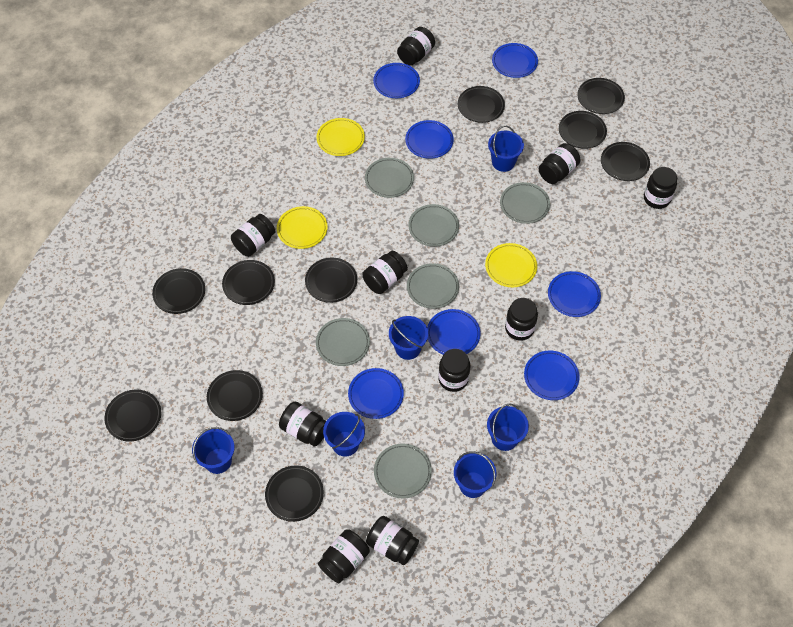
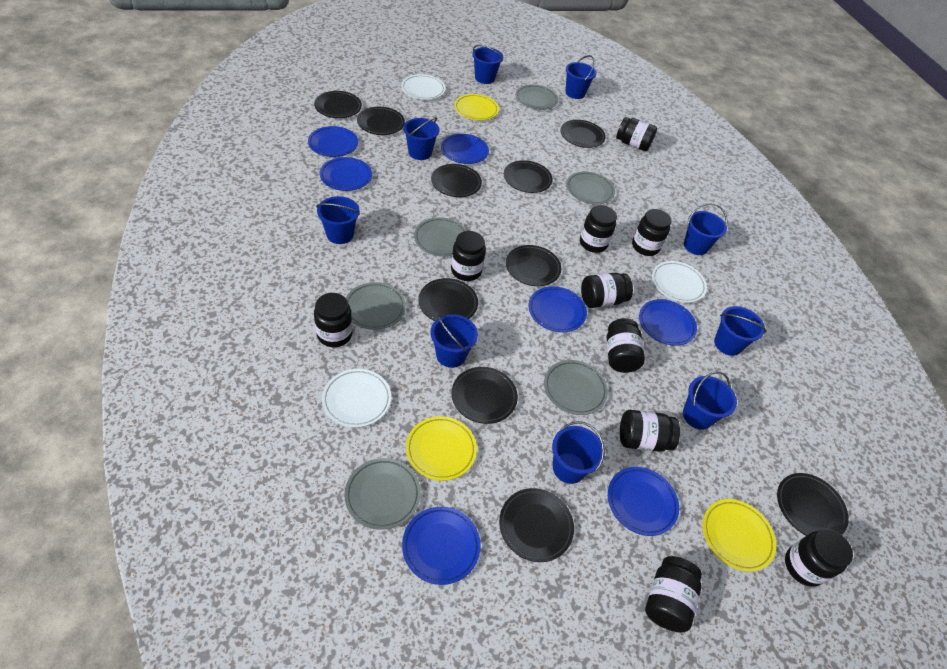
blue bucket: 6 -> 9
white plate: 0 -> 3

